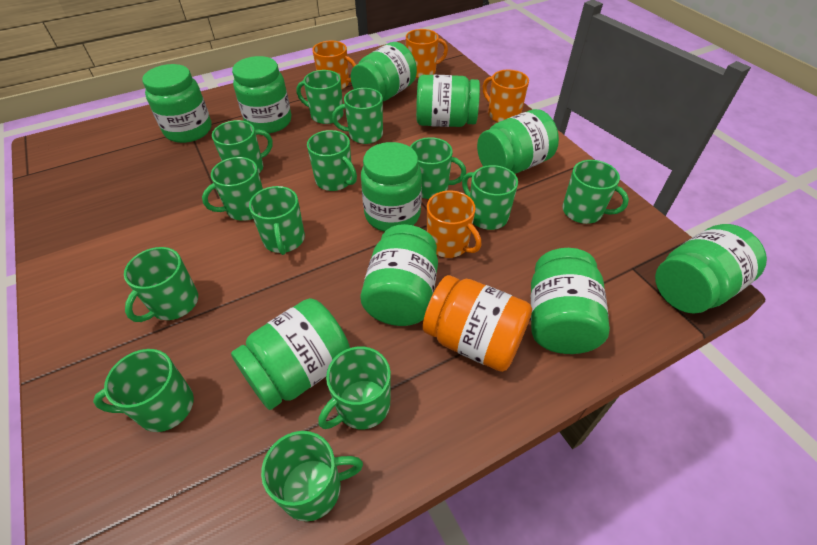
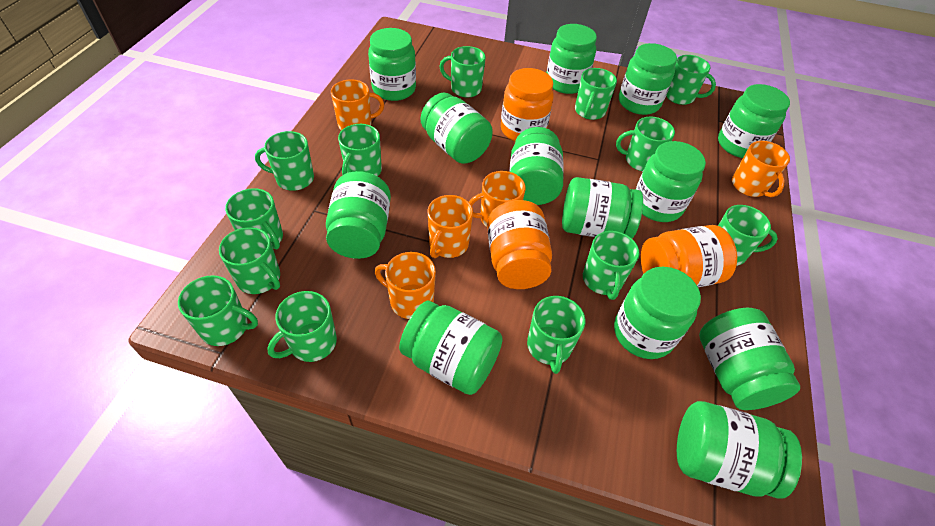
green jar: 10 -> 13
orange jar: 1 -> 3
orange mug: 4 -> 5

